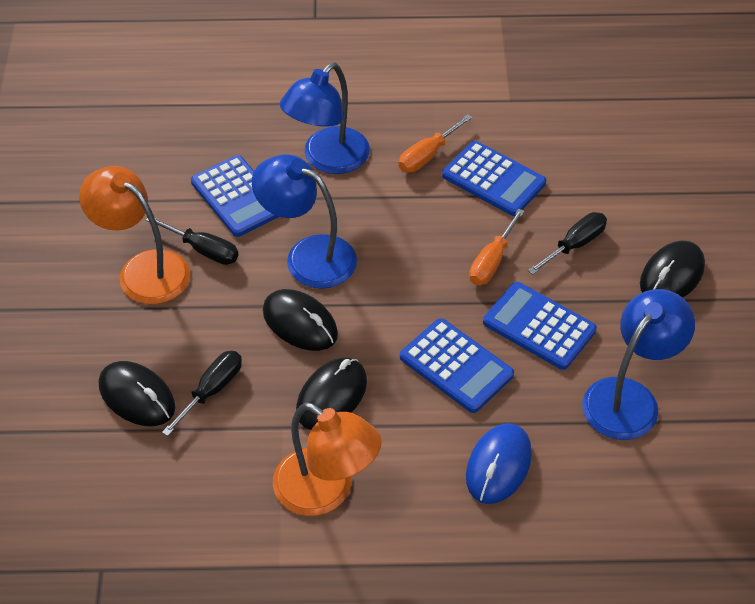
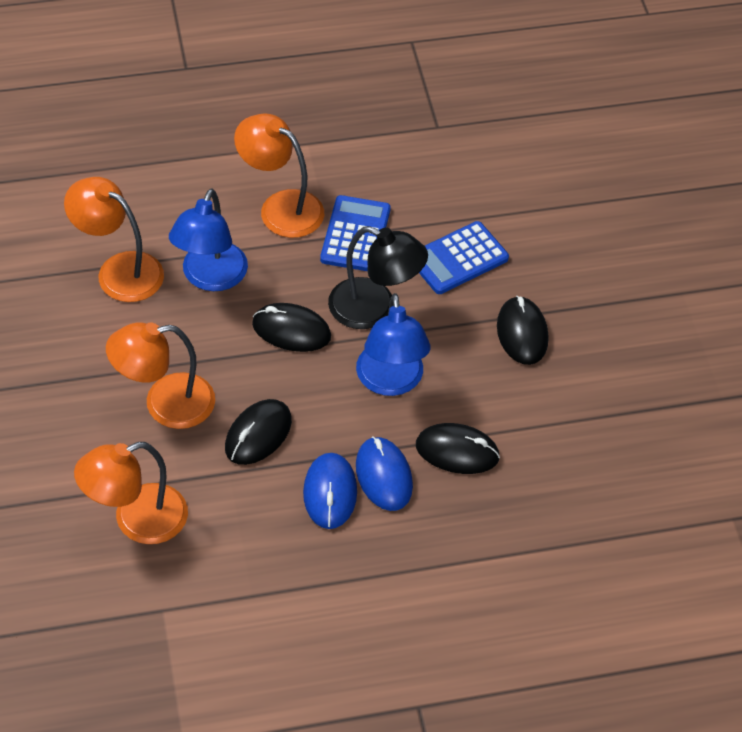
black lamp: 0 -> 1
black screwdriver: 3 -> 0
blue calculator: 4 -> 2
blue lamp: 3 -> 2
blue mouse: 1 -> 2
orange lamp: 2 -> 4
orange screwdriver: 2 -> 0

